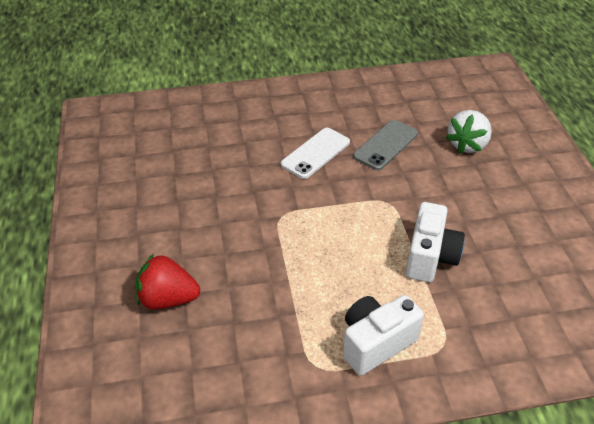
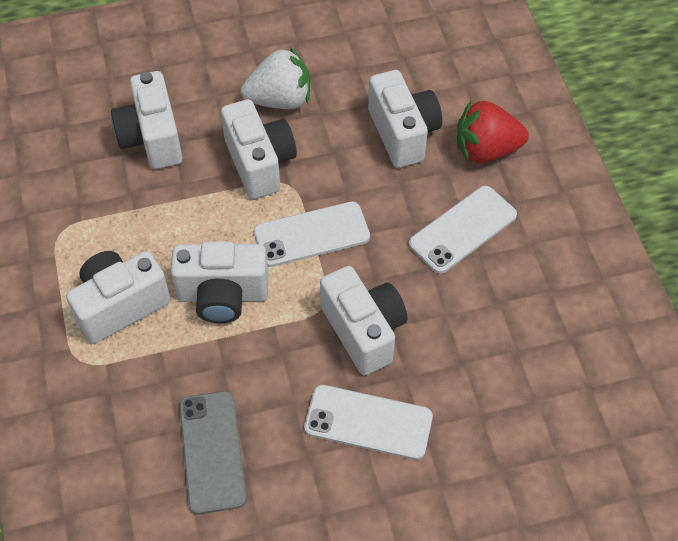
white camera: 2 -> 6
white phone: 1 -> 3

